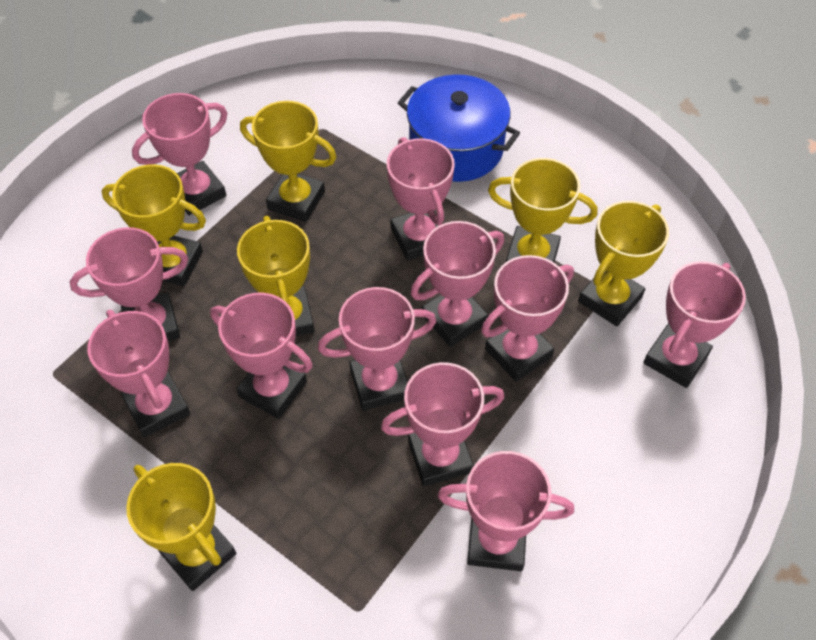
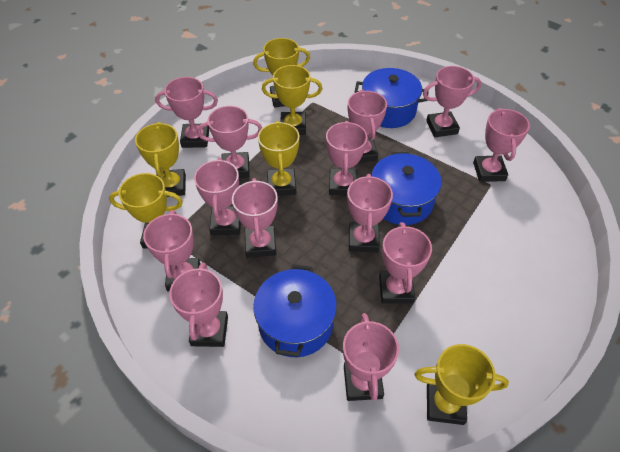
blue pot: 1 -> 3
pink trophy: 11 -> 13

